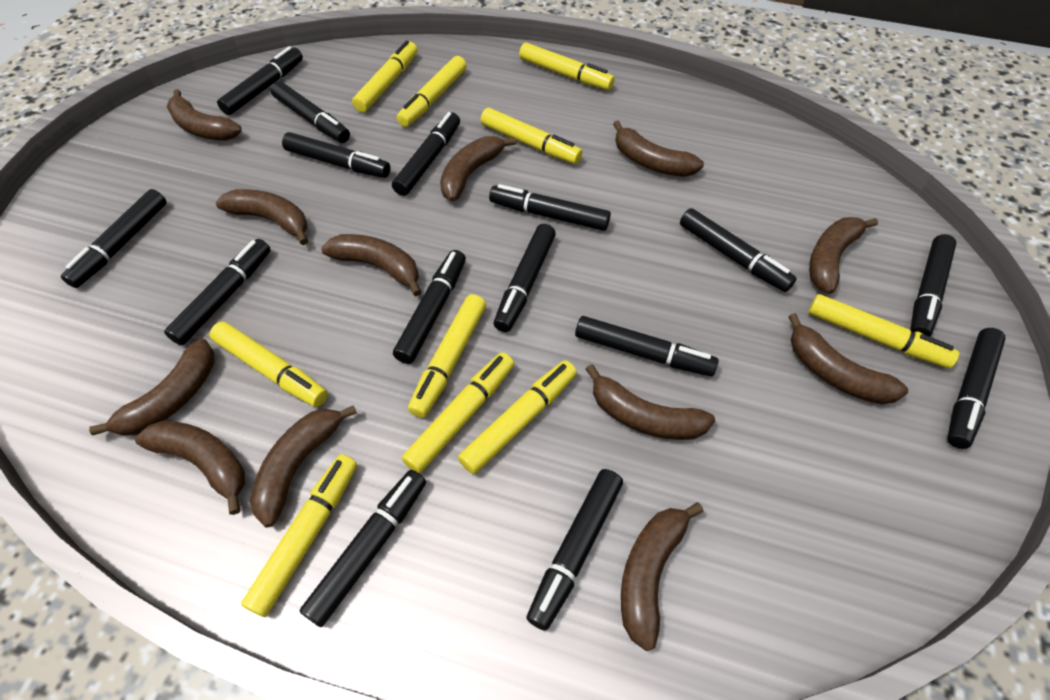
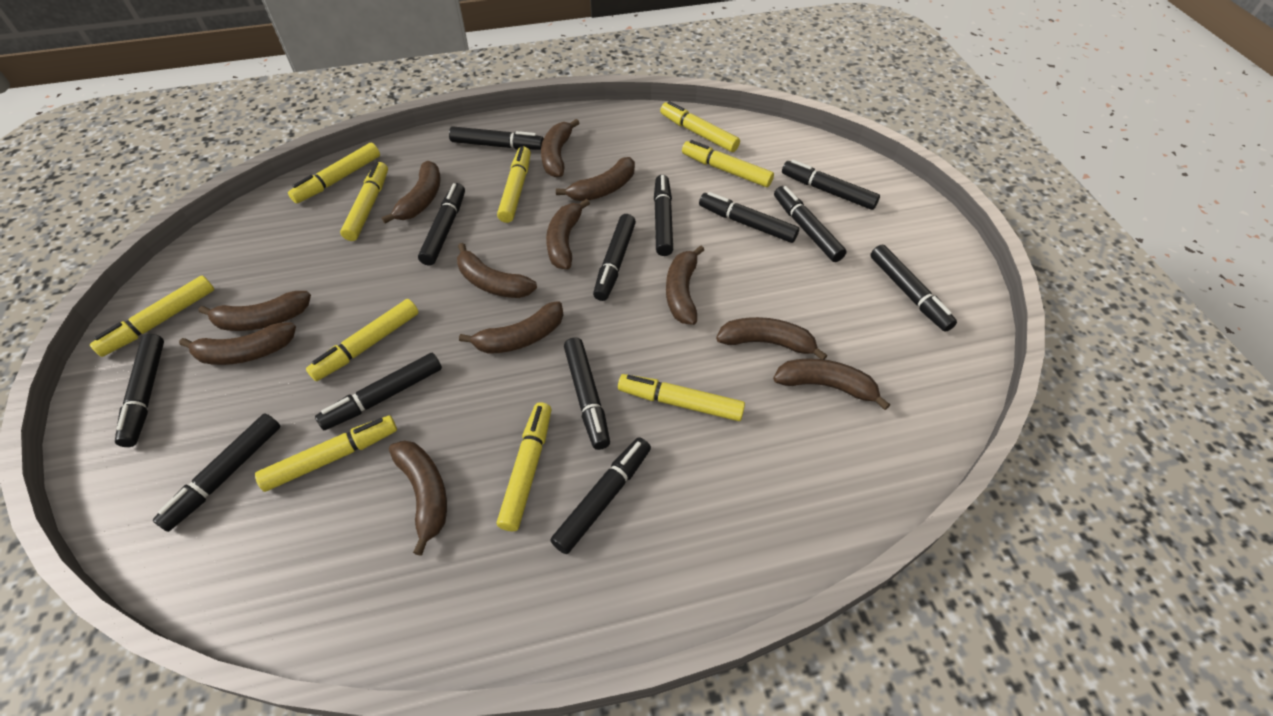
black marker: 15 -> 13

